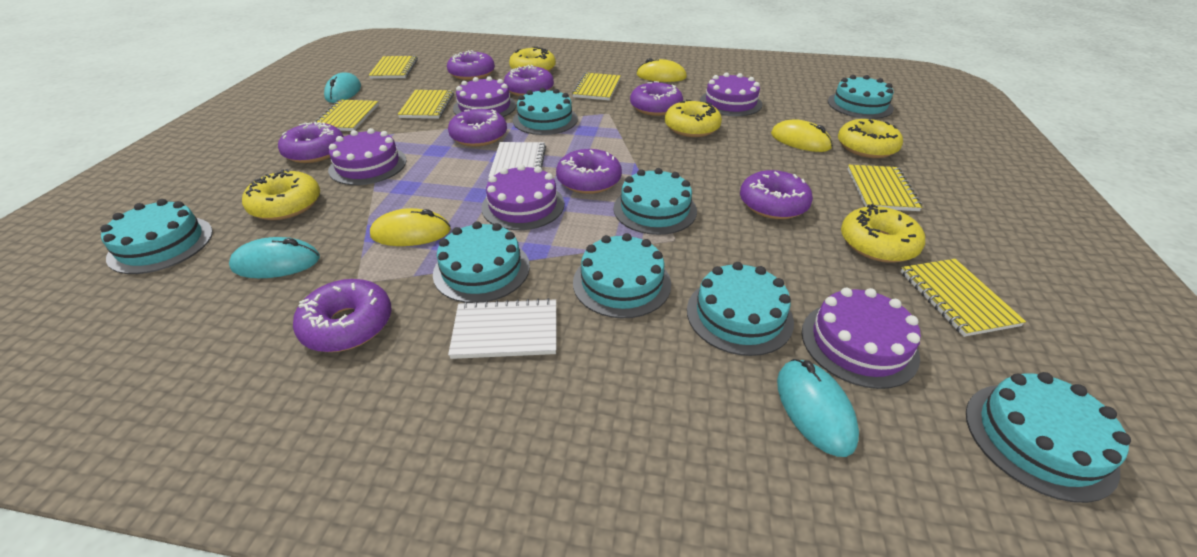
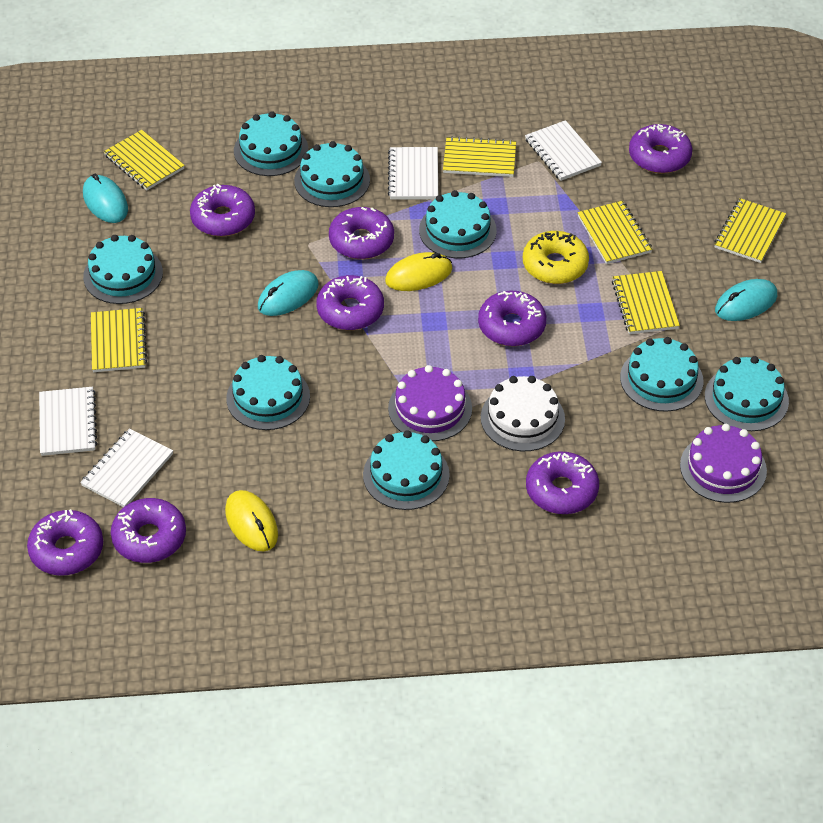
purple cake: 5 -> 2
white cake: 0 -> 1
white notebook: 2 -> 4
yellow donut: 5 -> 1
yellow mouse: 3 -> 2

